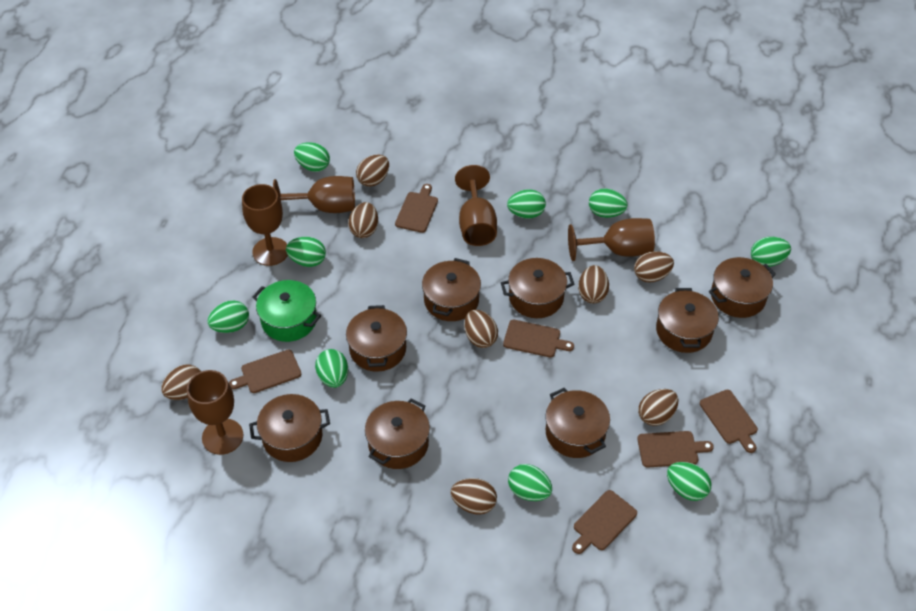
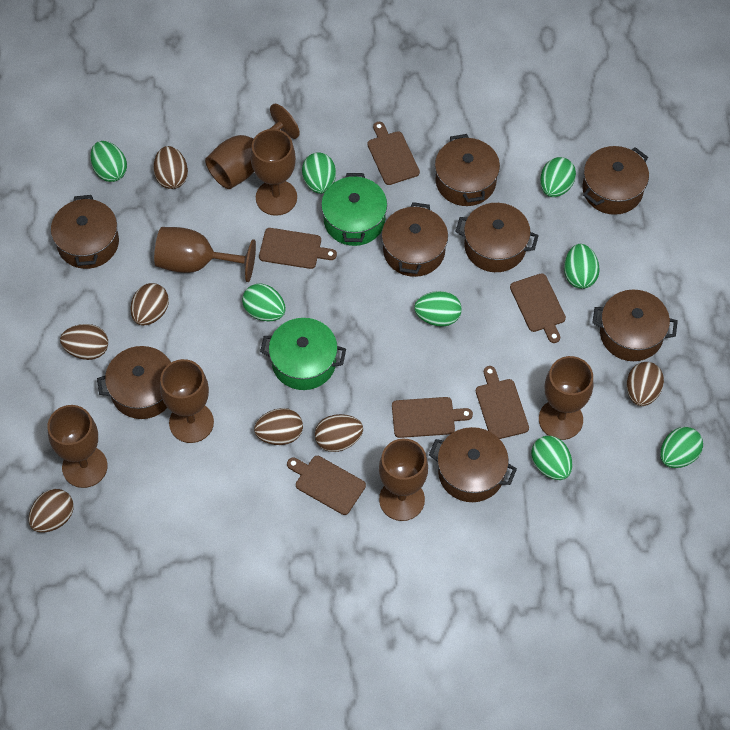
brown egg: 8 -> 7
brown goblet: 5 -> 7
green egg: 9 -> 8
green pot: 1 -> 2

